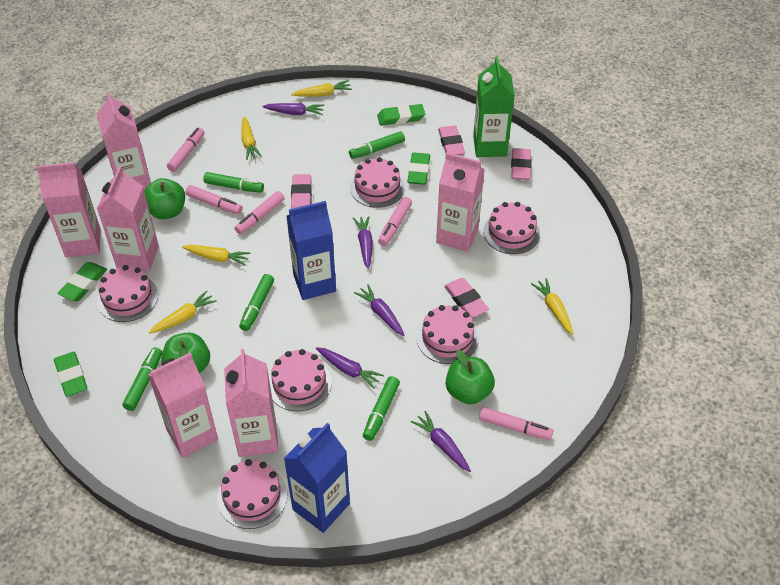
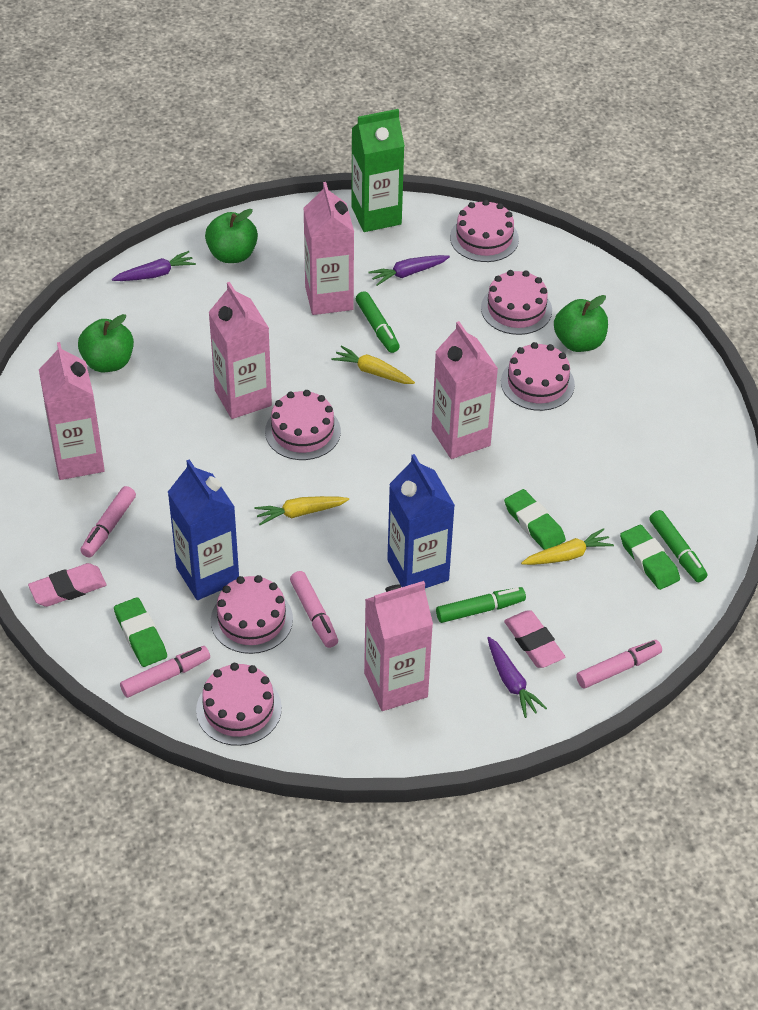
green eraser: 4 -> 3
green marker: 5 -> 3
pink carton: 6 -> 5
pink eraser: 4 -> 2
pink marker: 5 -> 4
purple carrot: 5 -> 3
yellow carrot: 5 -> 3

